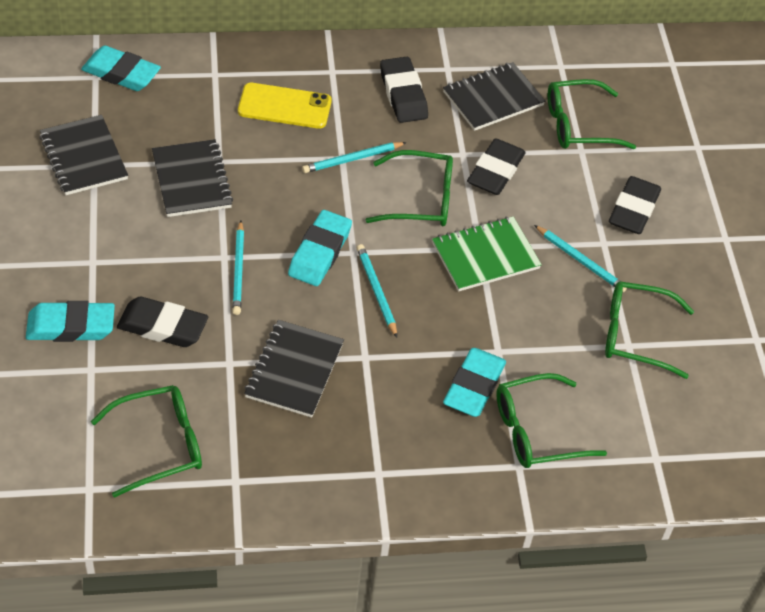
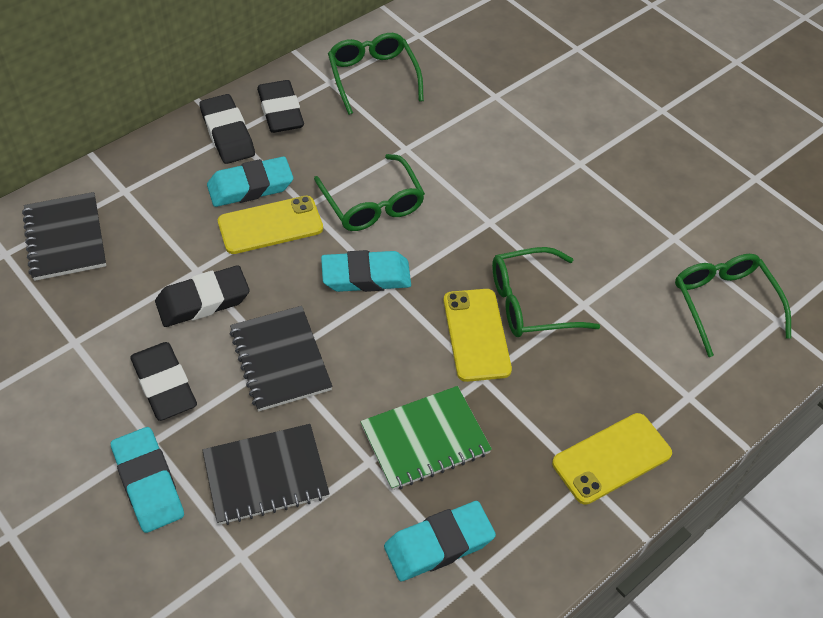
black notebook: 4 -> 3
green glasses: 5 -> 4
turquoise pencil: 4 -> 0
yellow phone: 1 -> 3

